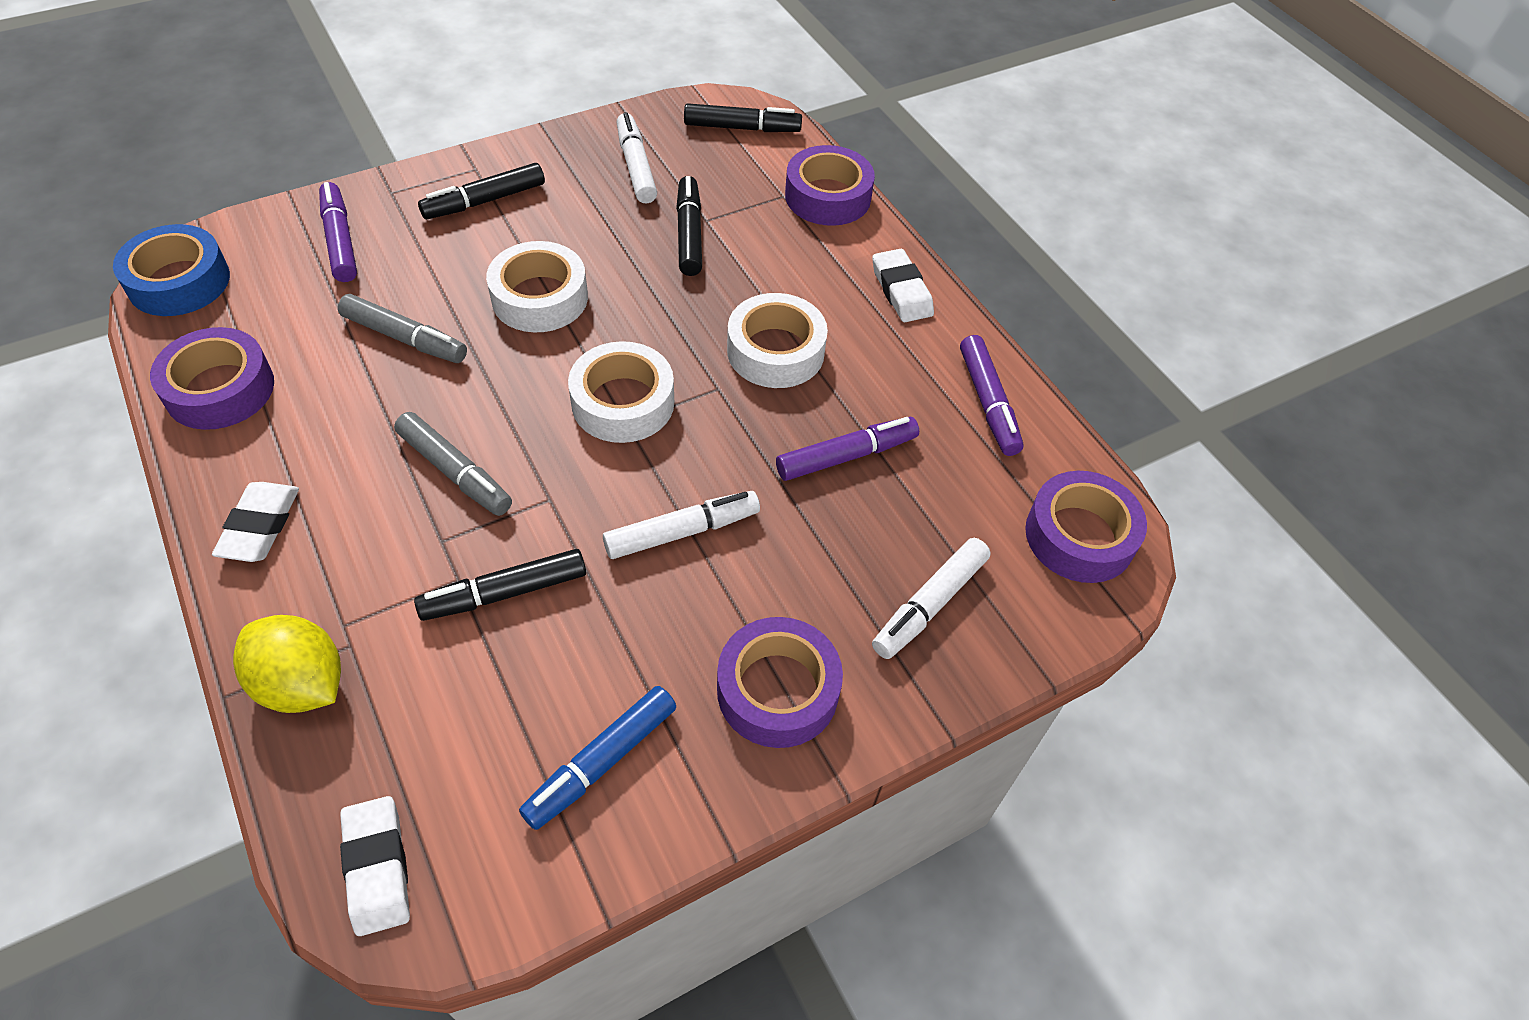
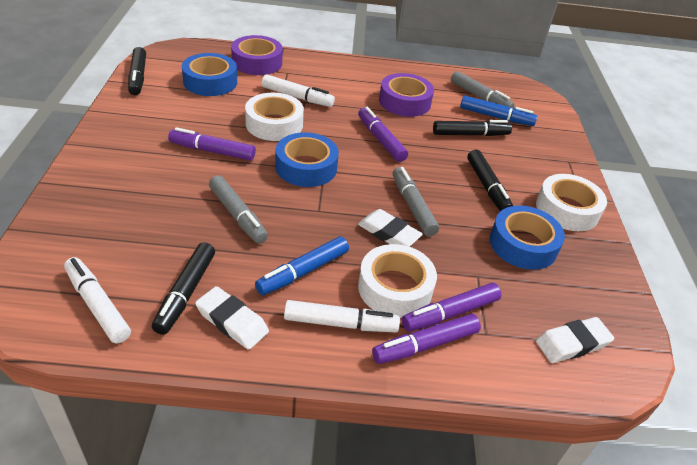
blue marker: 1 -> 2
blue tape: 1 -> 3
grey marker: 2 -> 3
purple marker: 3 -> 4
purple tape: 4 -> 2
yellow lemon: 1 -> 0

